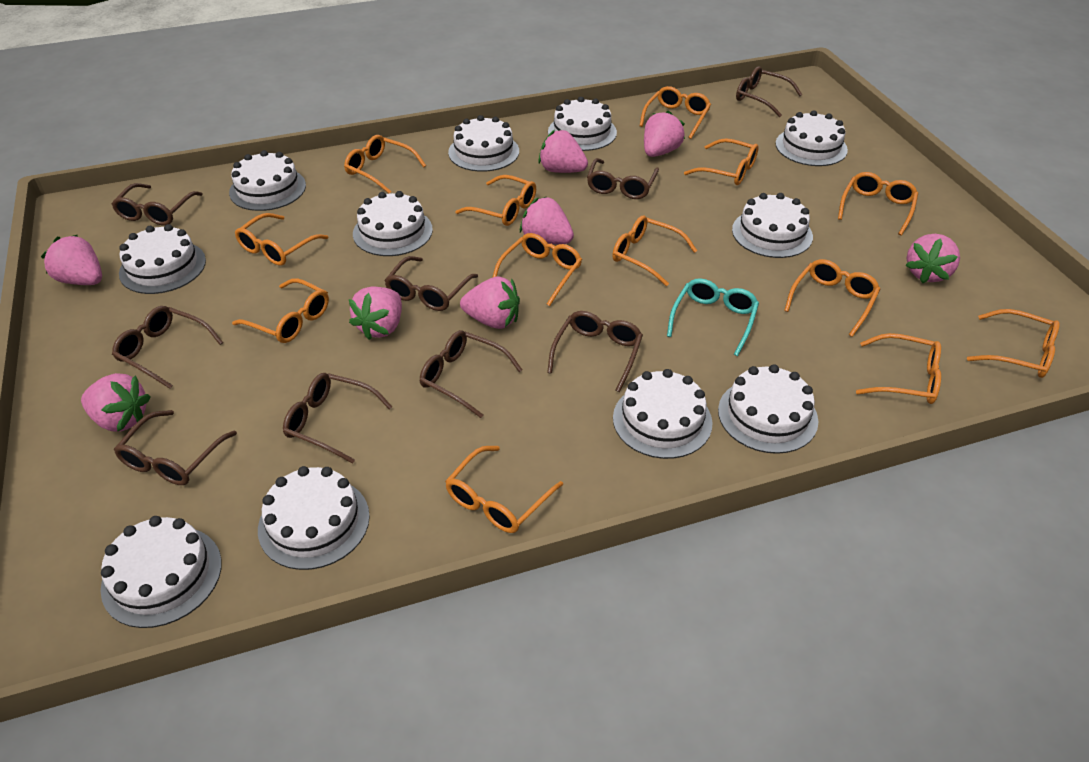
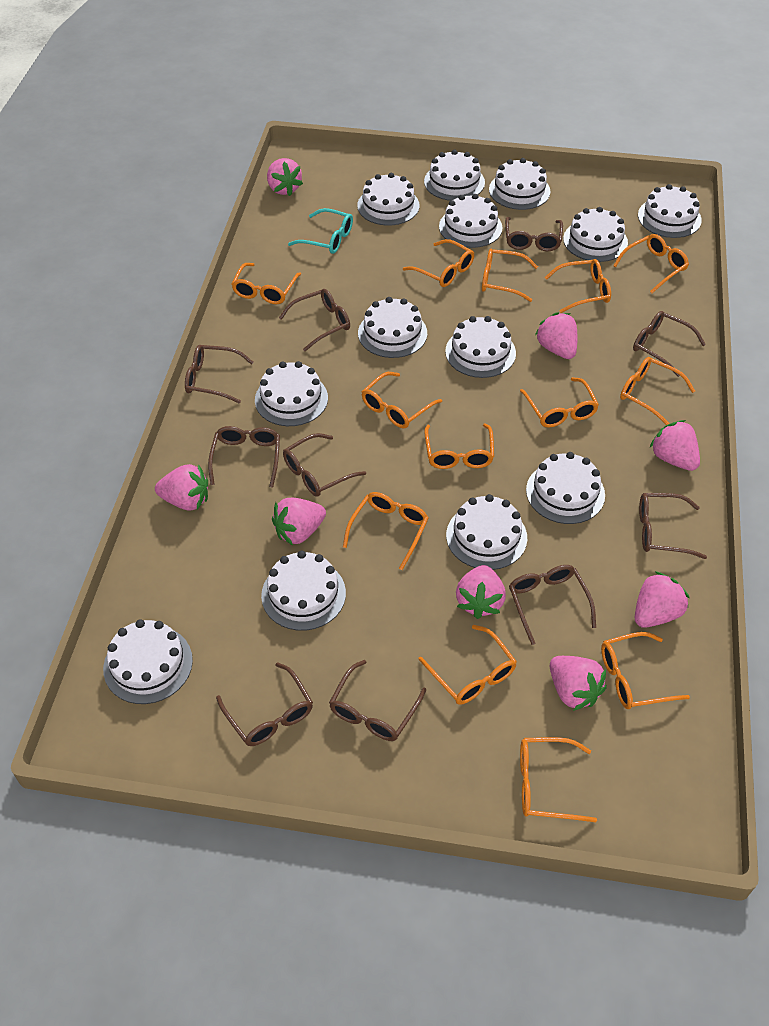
brown glasses: 9 -> 10
white cake: 11 -> 13

